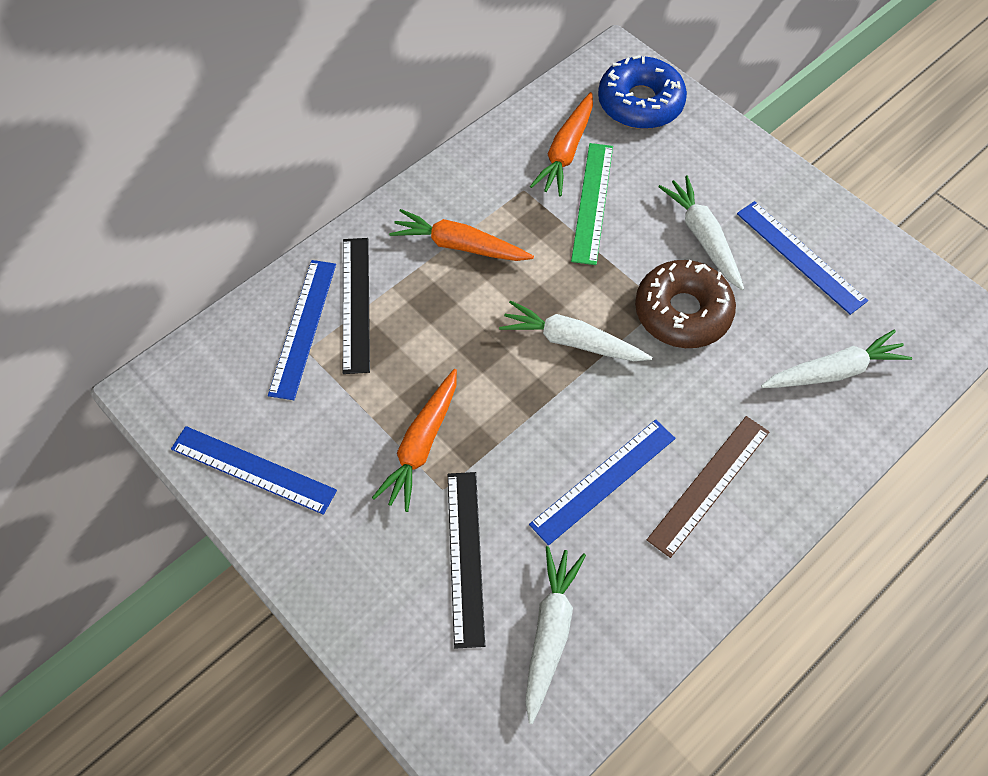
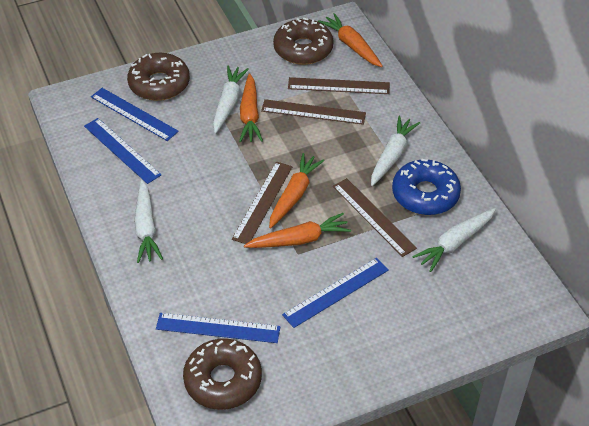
black ruler: 2 -> 0
brown donut: 1 -> 3
brown ruler: 1 -> 4
green ruler: 1 -> 0
orange carrot: 3 -> 4

